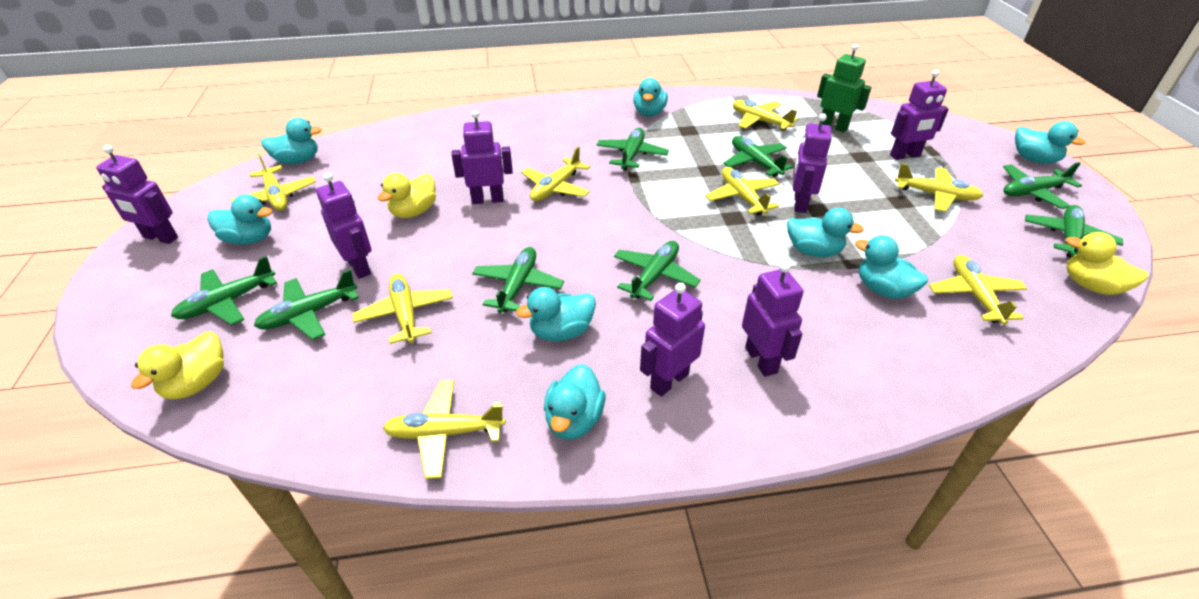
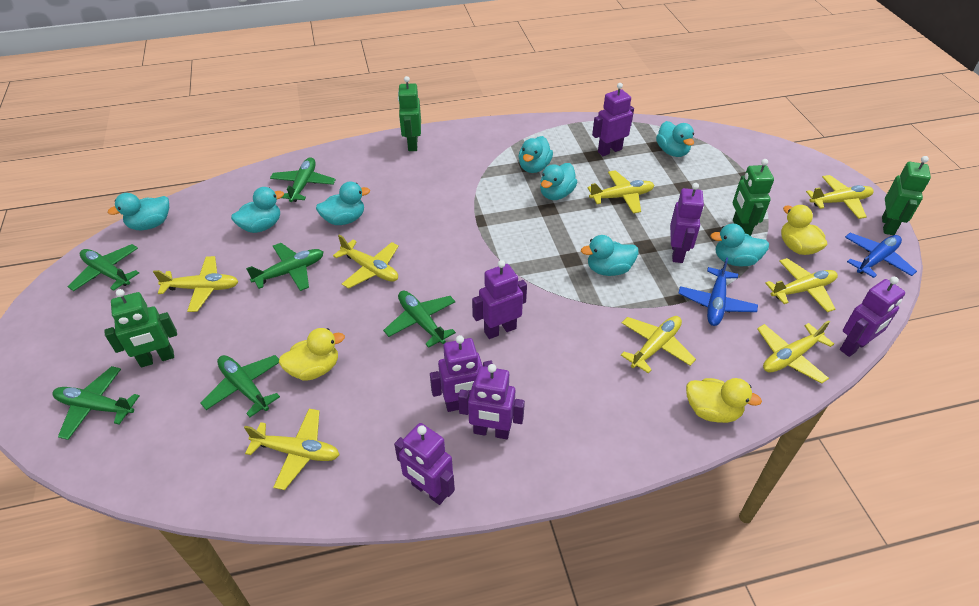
blue plane: 0 -> 2
green plane: 8 -> 6
green robot: 1 -> 4

